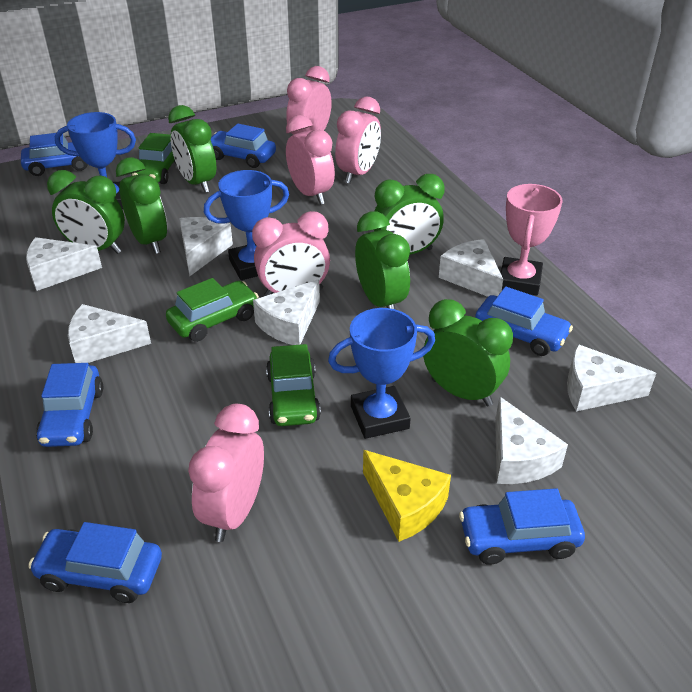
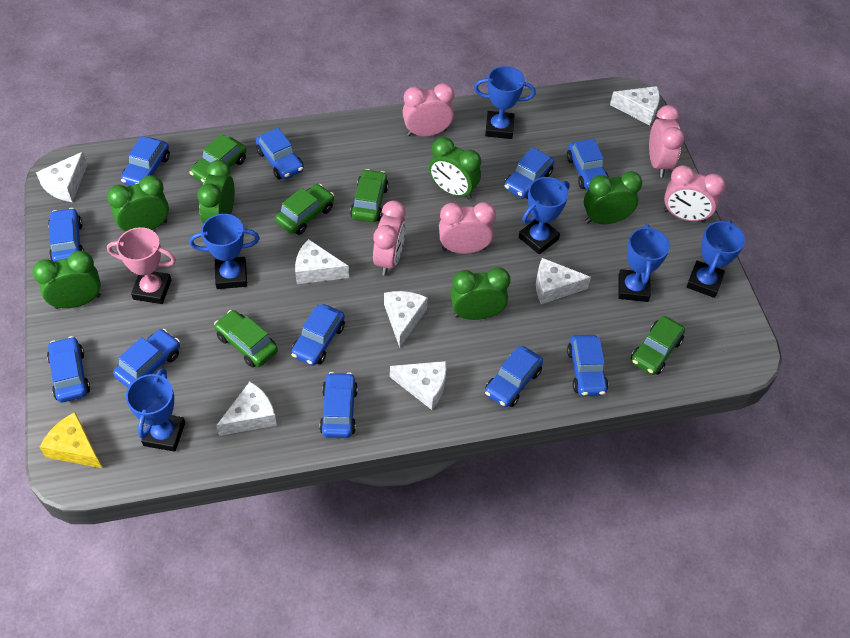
blue car: 6 -> 11
blue trophy: 3 -> 6
green car: 3 -> 5

